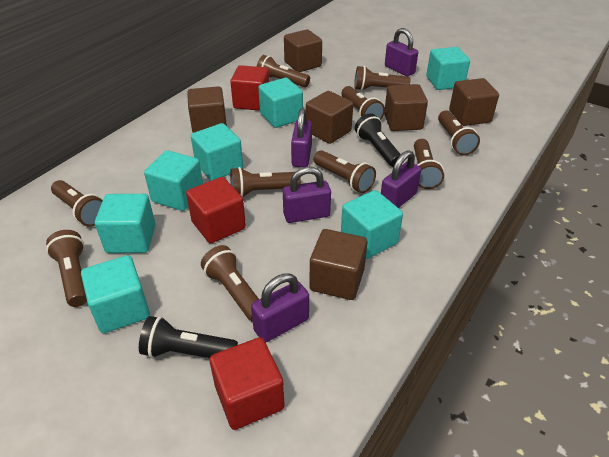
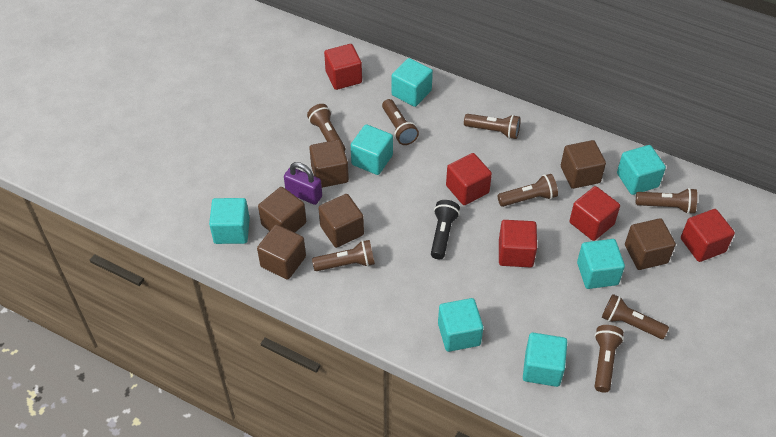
black flashlight: 2 -> 1
brown flashlight: 10 -> 8
purple padlock: 5 -> 1
red cube: 3 -> 5

